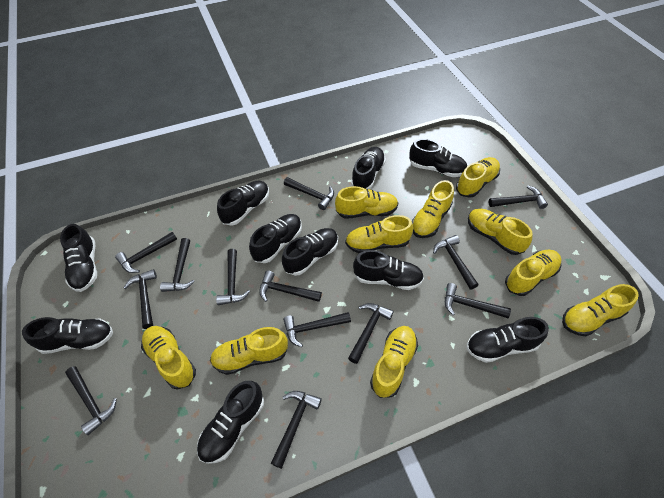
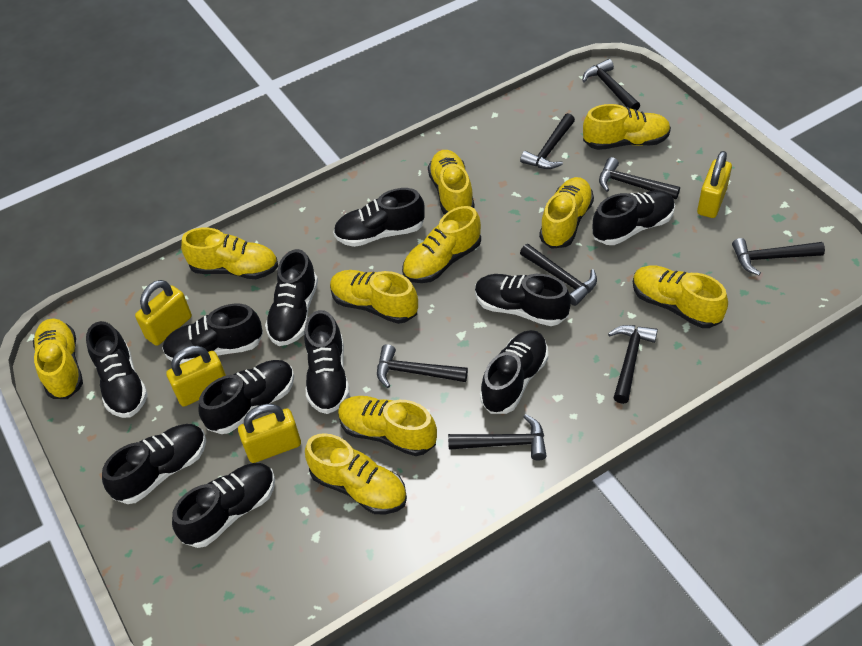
black hammer: 13 -> 8
black shoe: 10 -> 11
yellow padlock: 0 -> 4

